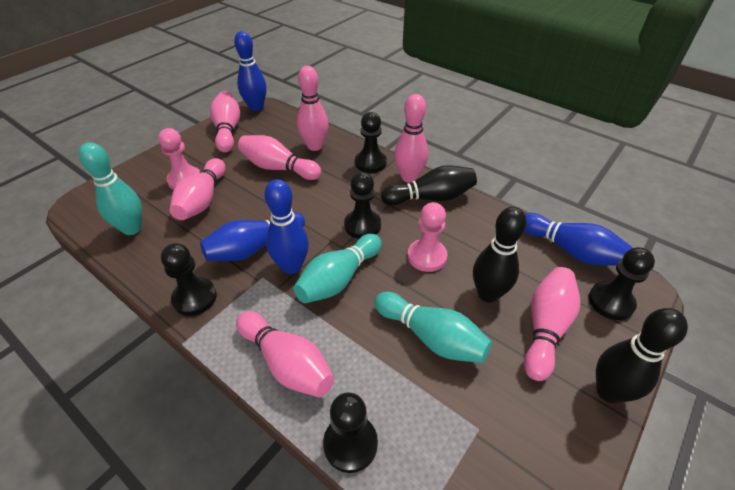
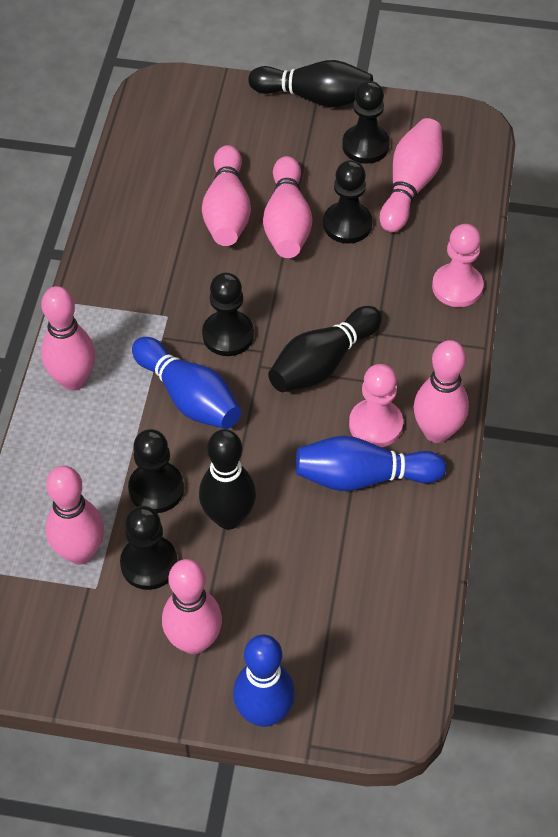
blue bowling pin: 4 -> 3
turquoise bowling pin: 3 -> 0

